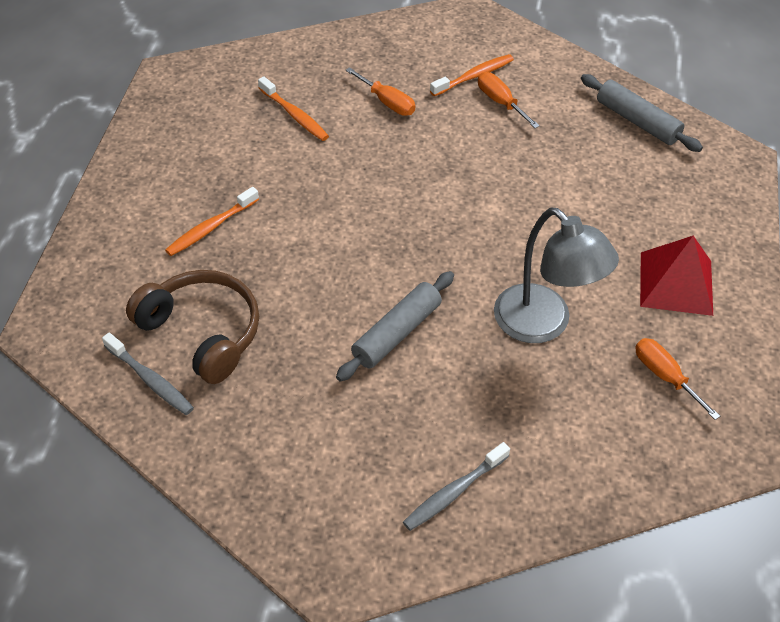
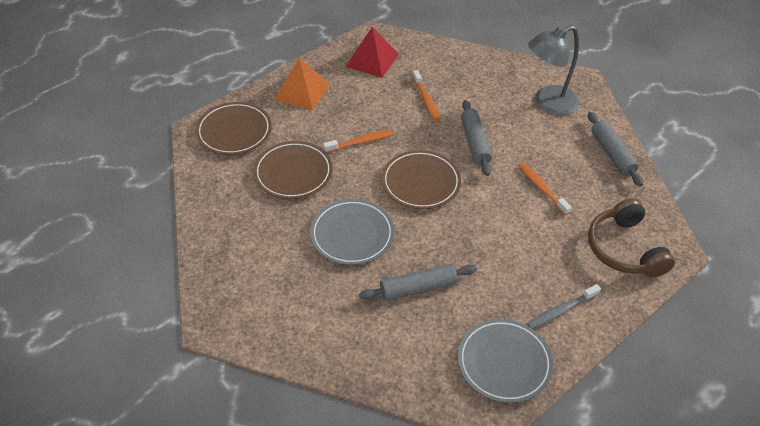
brown plate: 0 -> 3
grey plate: 0 -> 2
grey rolling pin: 2 -> 3
grey toothbrush: 2 -> 1
orange pyramid: 0 -> 1
orange screwdriver: 3 -> 0

